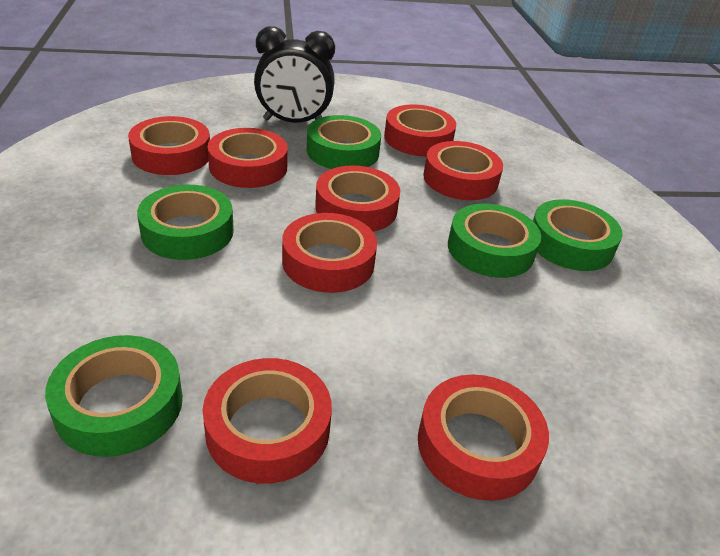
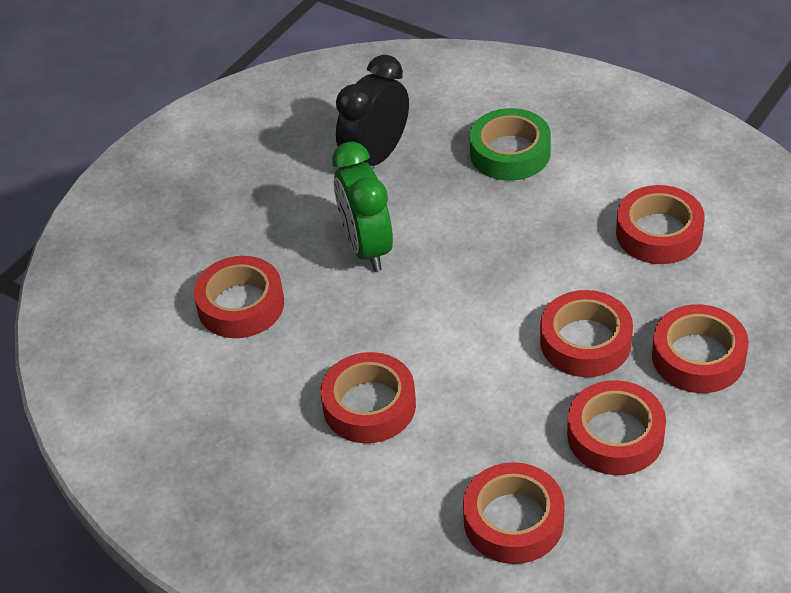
green clock: 0 -> 1
green tape: 5 -> 1
red tape: 8 -> 7

